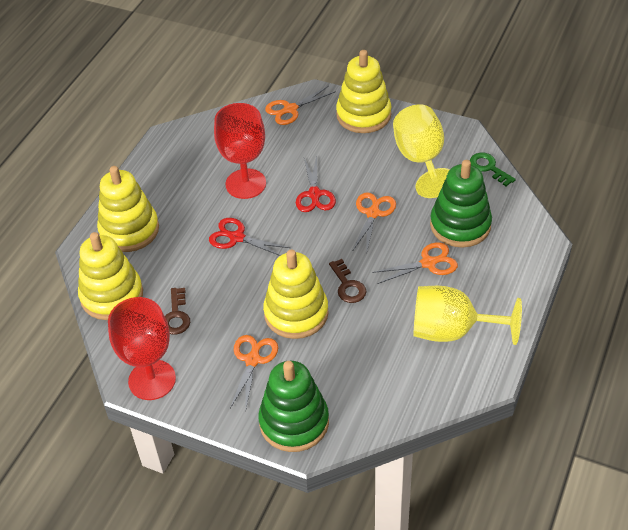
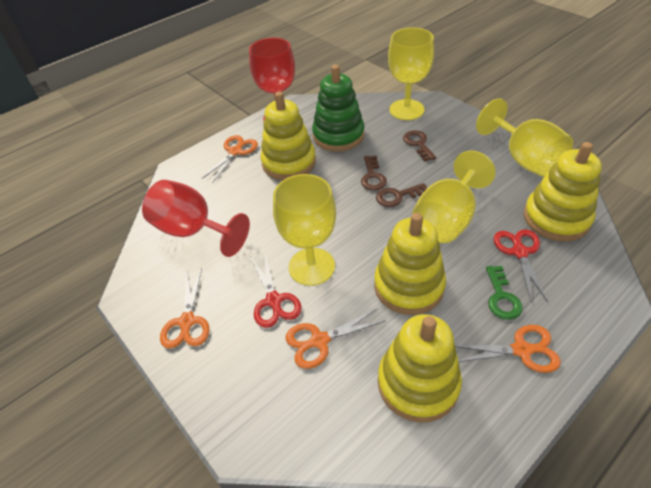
brown key: 2 -> 3
green stacking toy: 2 -> 1
yellow goblet: 2 -> 4

